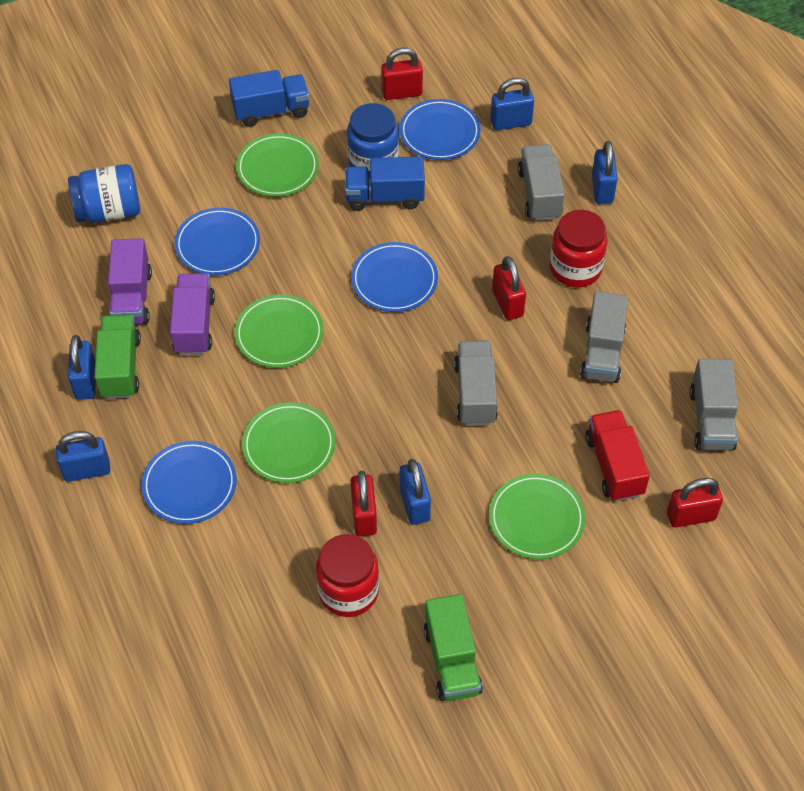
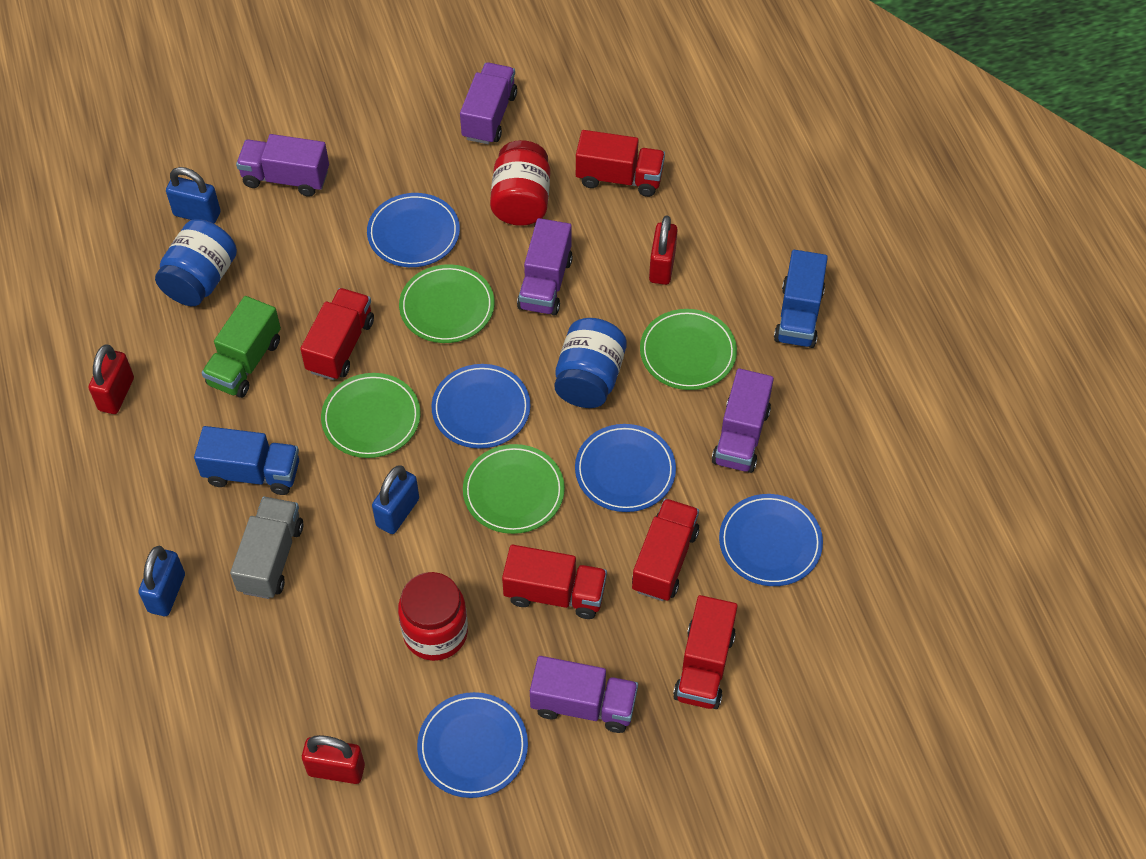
blue padlock: 5 -> 3
blue plate: 4 -> 5
green truck: 2 -> 1
grey truck: 4 -> 1
purple truck: 2 -> 5
red padlock: 4 -> 3
red truck: 1 -> 5

